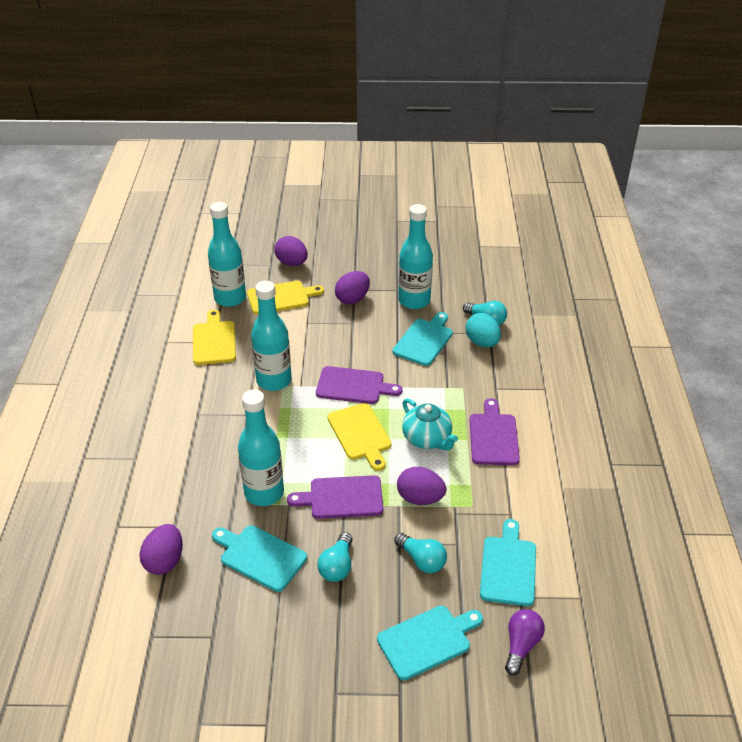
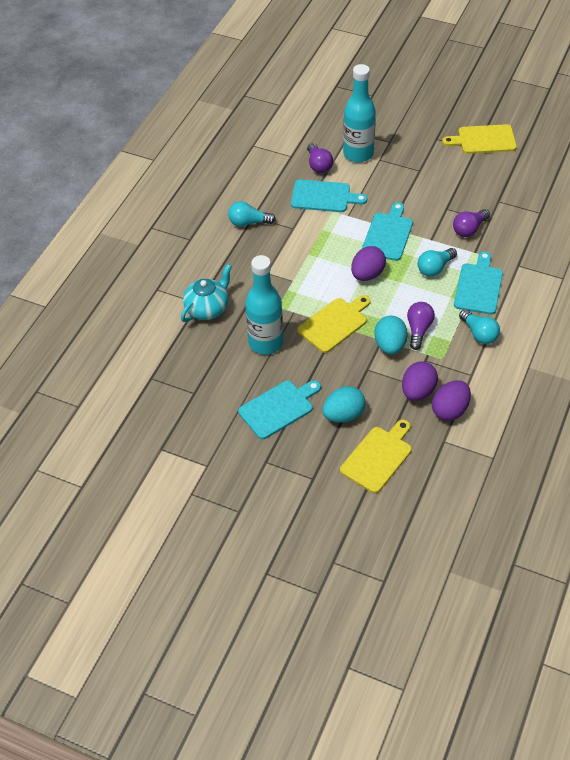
purple cutting board: 3 -> 0
purple egg: 4 -> 3
purple light bulb: 1 -> 3
turquoise bottle: 4 -> 2
turquoise egg: 1 -> 2

